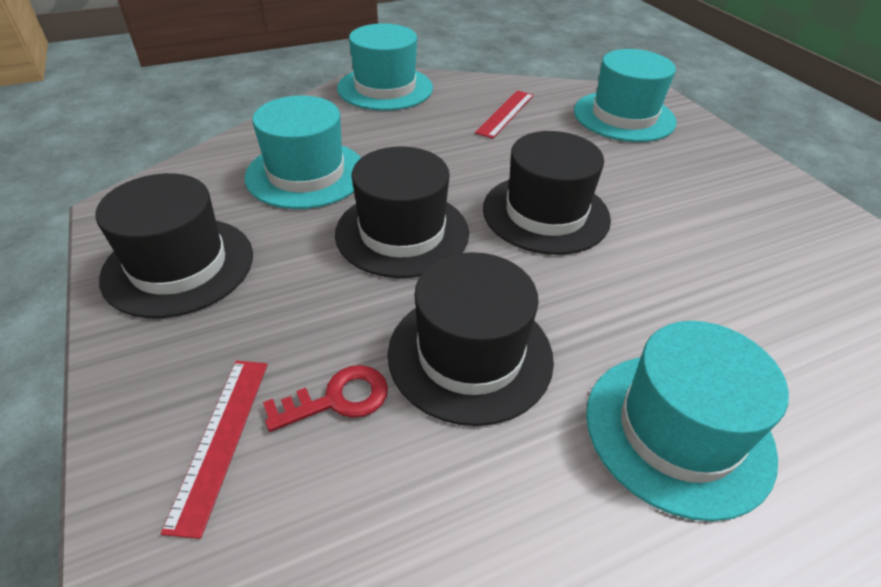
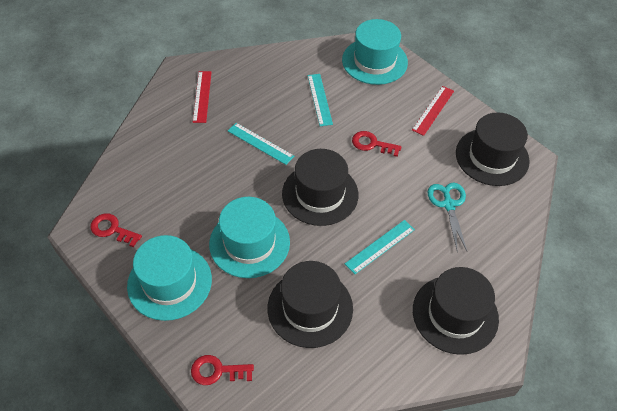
red key: 1 -> 3
turquoise hat: 4 -> 3
turquoise ruler: 0 -> 3
turquoise scissors: 0 -> 1

